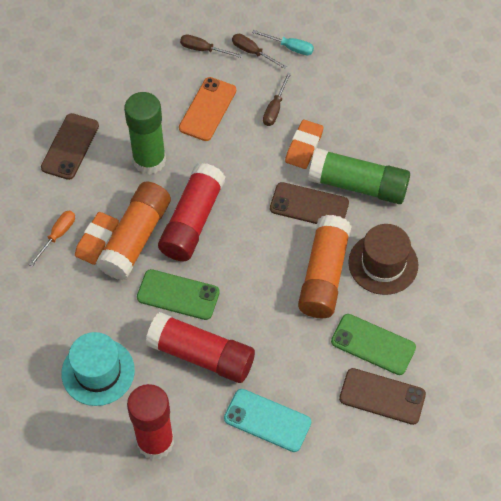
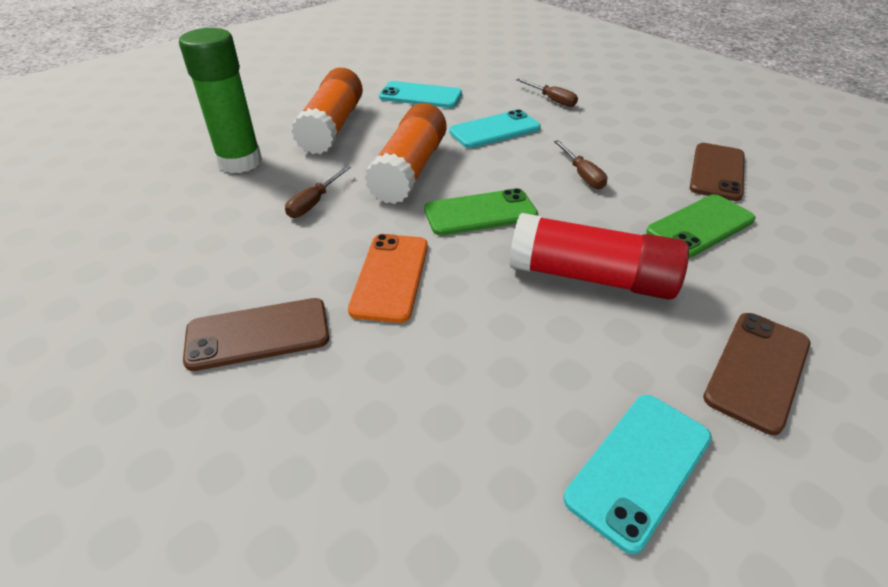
brown hat: 1 -> 0
green glue stick: 2 -> 1
orange eraser: 2 -> 0
orange screwdriver: 1 -> 0
red glue stick: 3 -> 1
turquoise hat: 1 -> 0
turquoise phone: 1 -> 3
turquoise screwdriver: 1 -> 0

